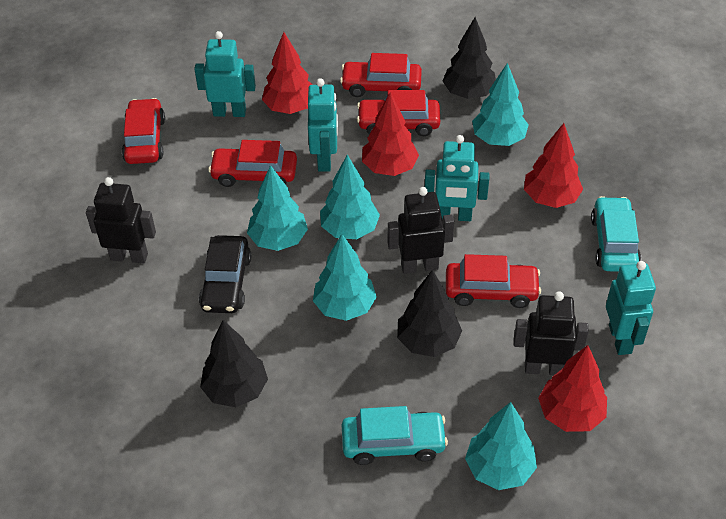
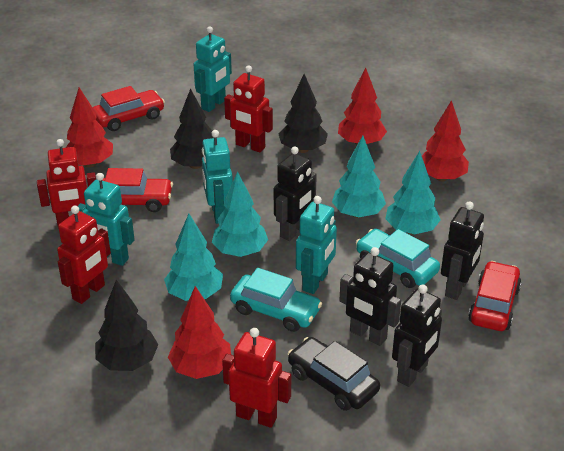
black robot: 3 -> 4
red car: 5 -> 3
red robot: 0 -> 4
turquoise tree: 5 -> 4

